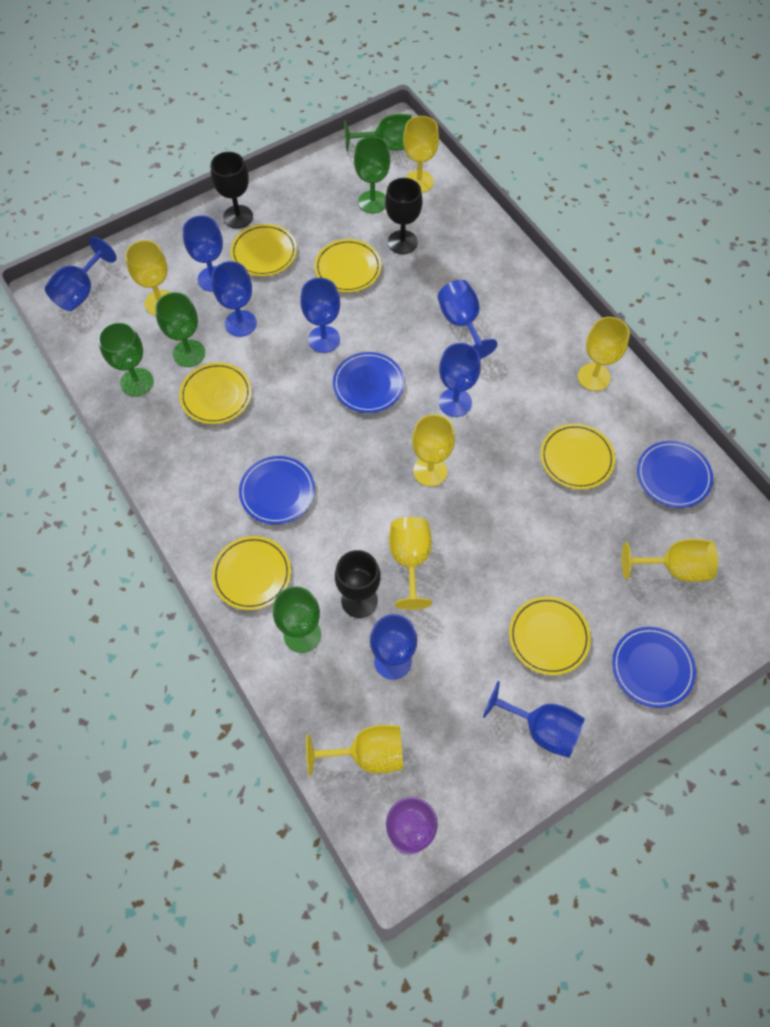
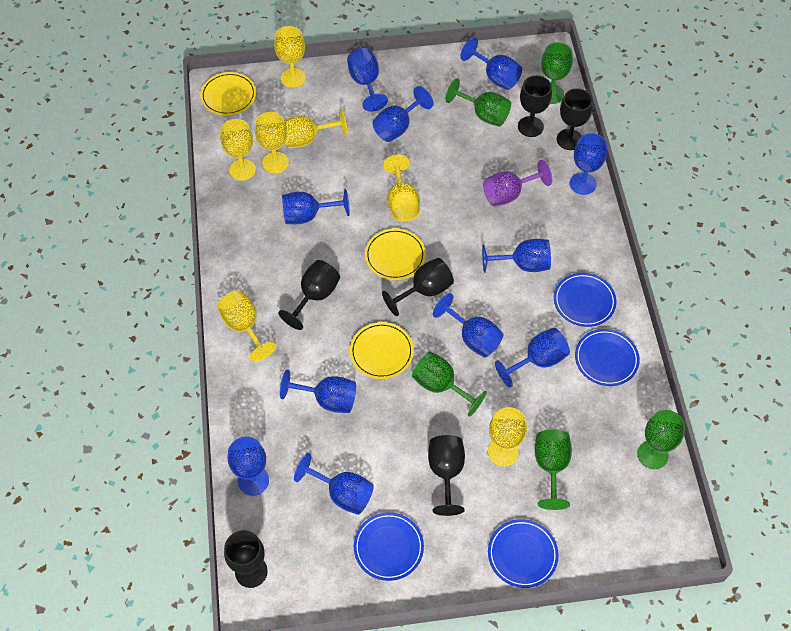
black goblet: 3 -> 6
blue goblet: 8 -> 11
yellow plate: 6 -> 3

